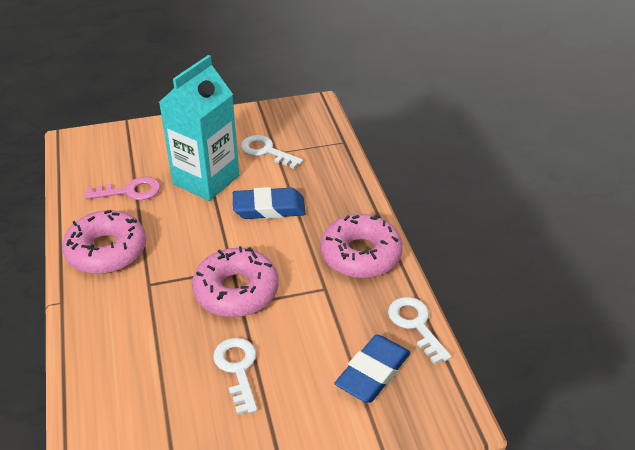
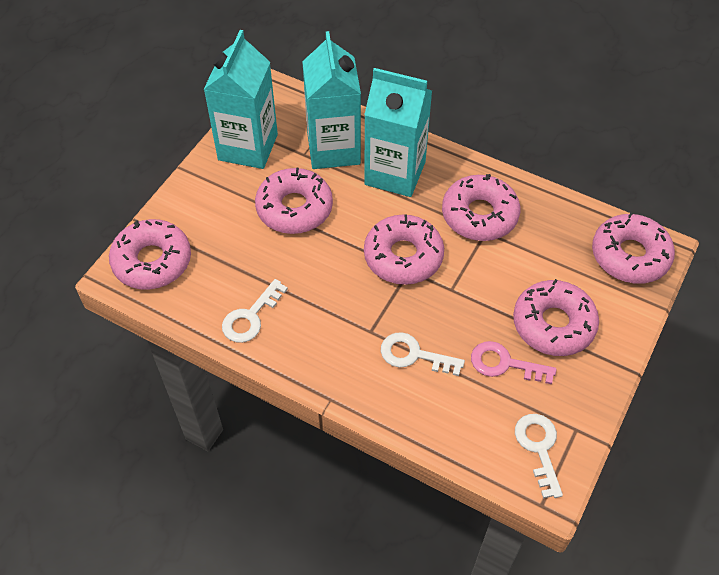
blue eraser: 2 -> 0
pink donut: 3 -> 6
turquoise carton: 1 -> 3

